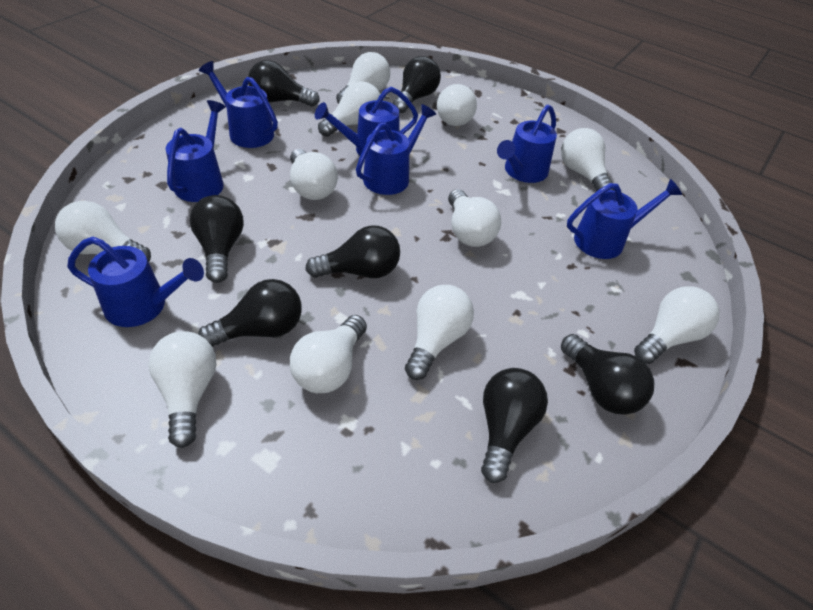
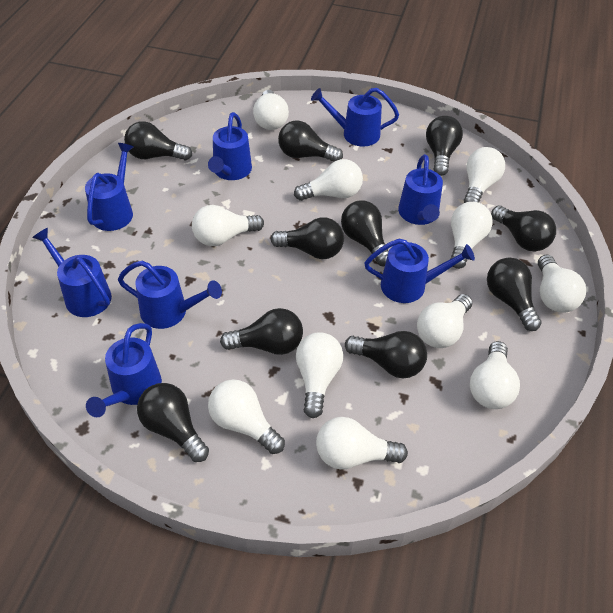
black light bulb: 7 -> 10
blue watering can: 7 -> 8

